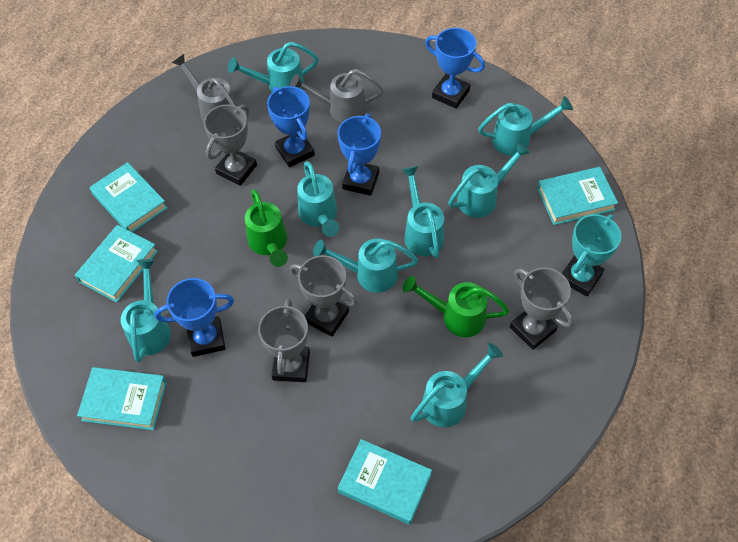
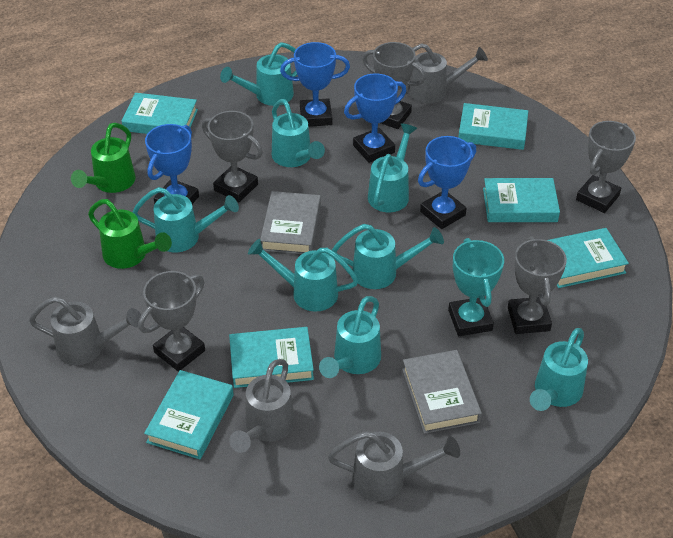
grey book: 0 -> 2
grey trophy: 4 -> 5
grey watering can: 2 -> 4
turquoise book: 5 -> 6

